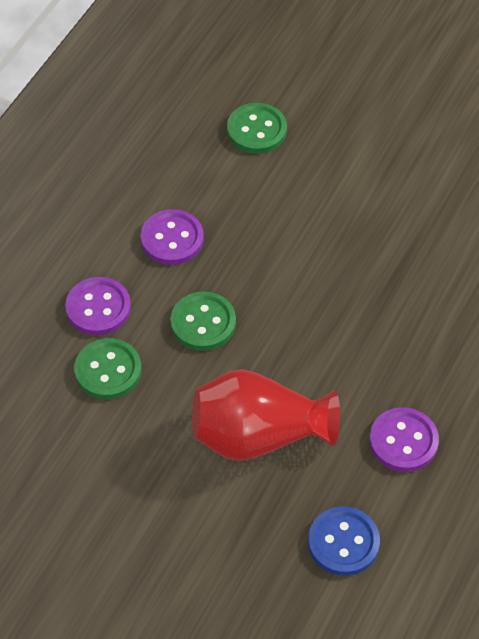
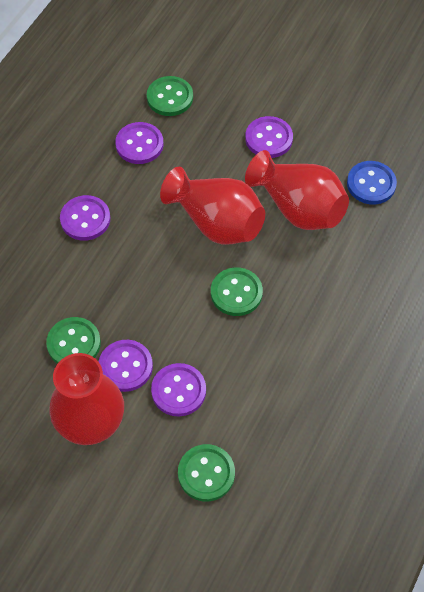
green button: 3 -> 4
purple button: 3 -> 5
red vase: 1 -> 3

